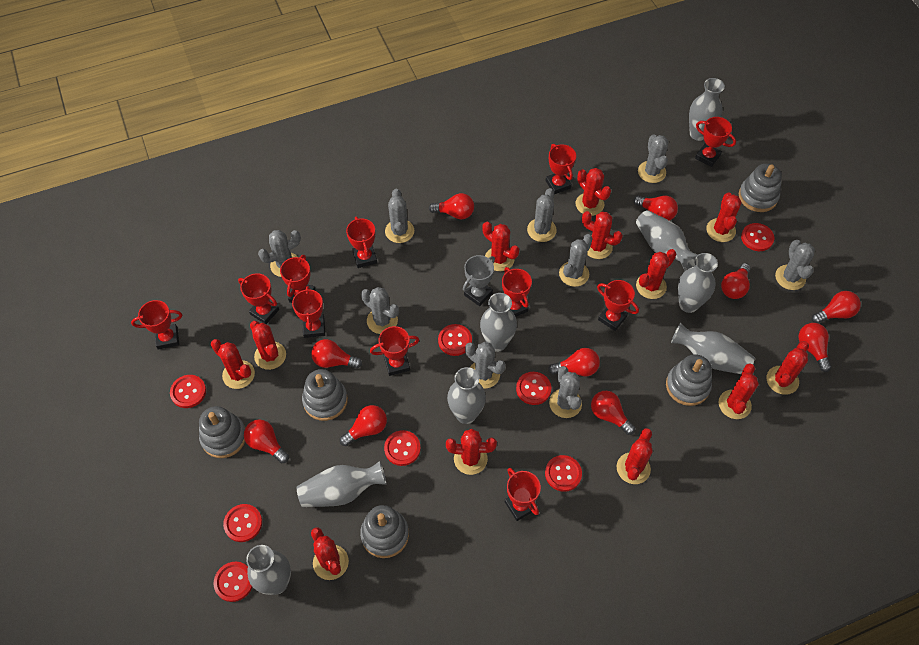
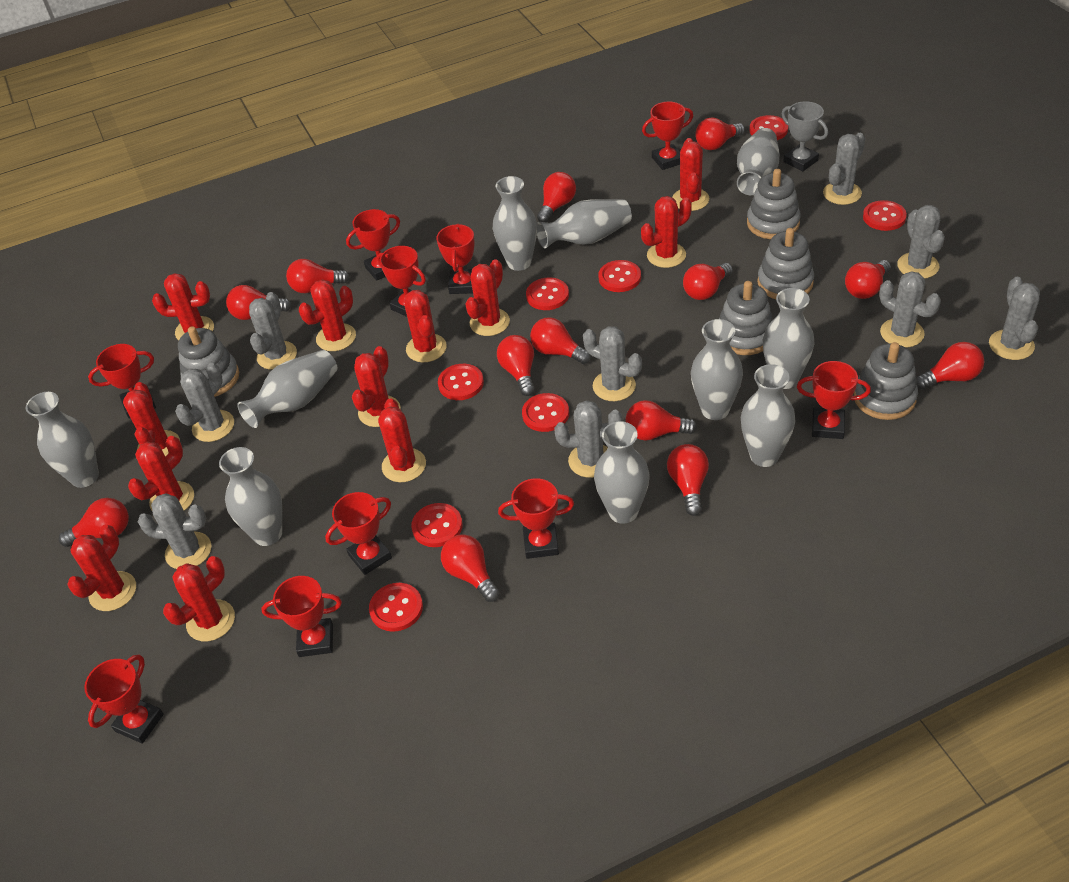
grey vase: 8 -> 10
red light bulb: 10 -> 13
red trophy: 11 -> 10

